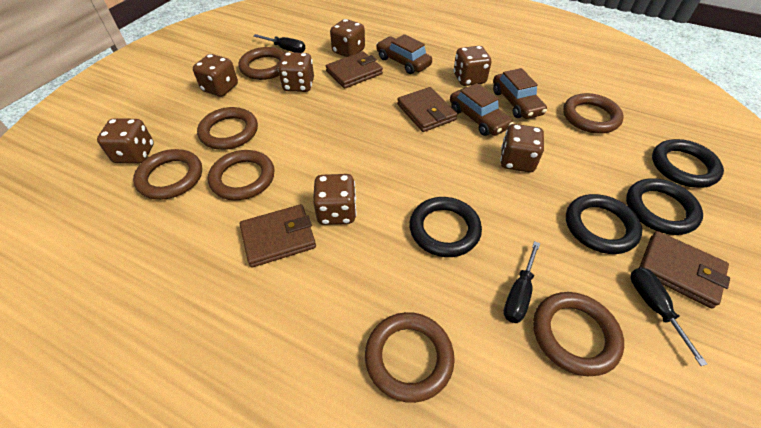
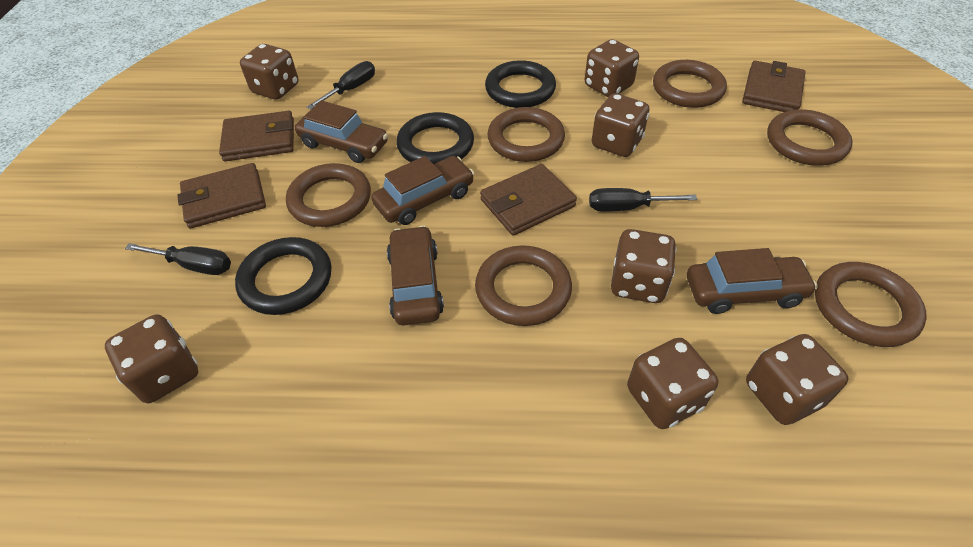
black ring: 4 -> 3
brown car: 3 -> 4
brown ring: 7 -> 6

